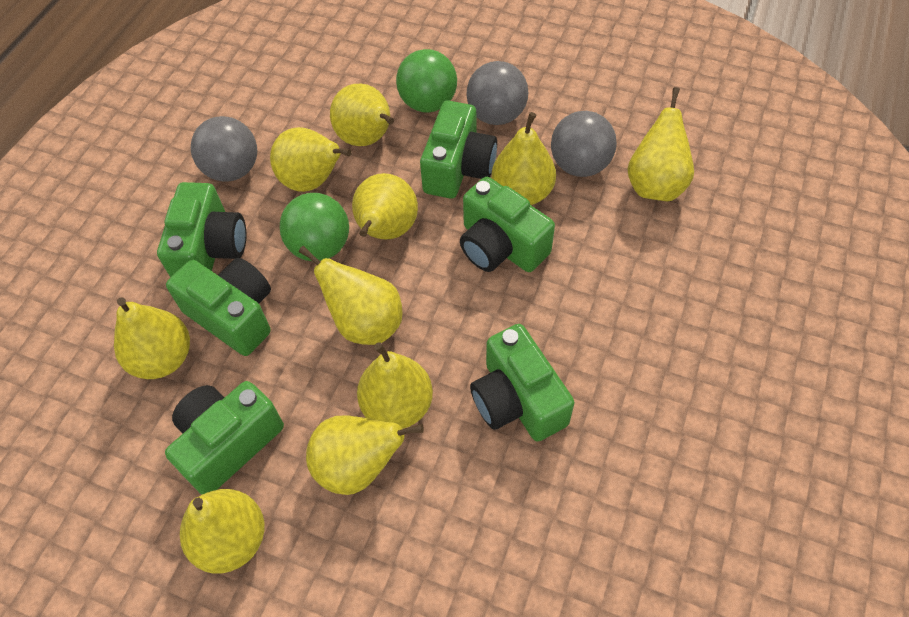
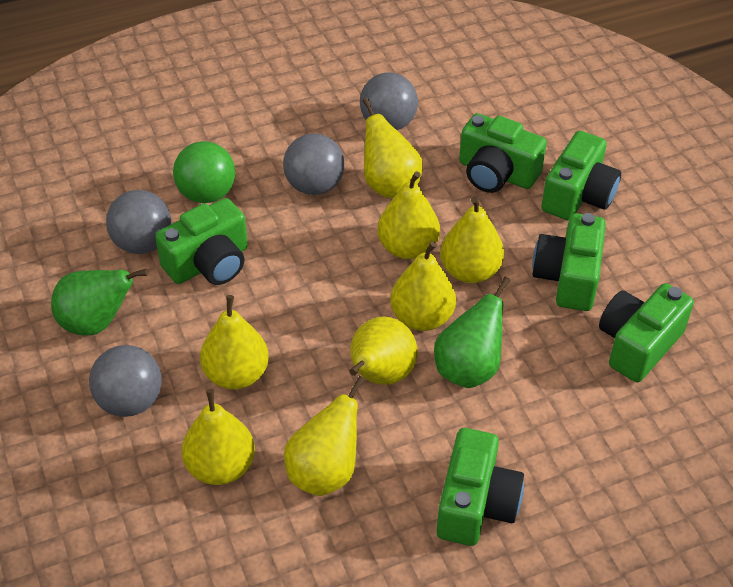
green ball: 2 -> 1
green pear: 0 -> 2
grey ball: 3 -> 4
yellow pear: 10 -> 8

